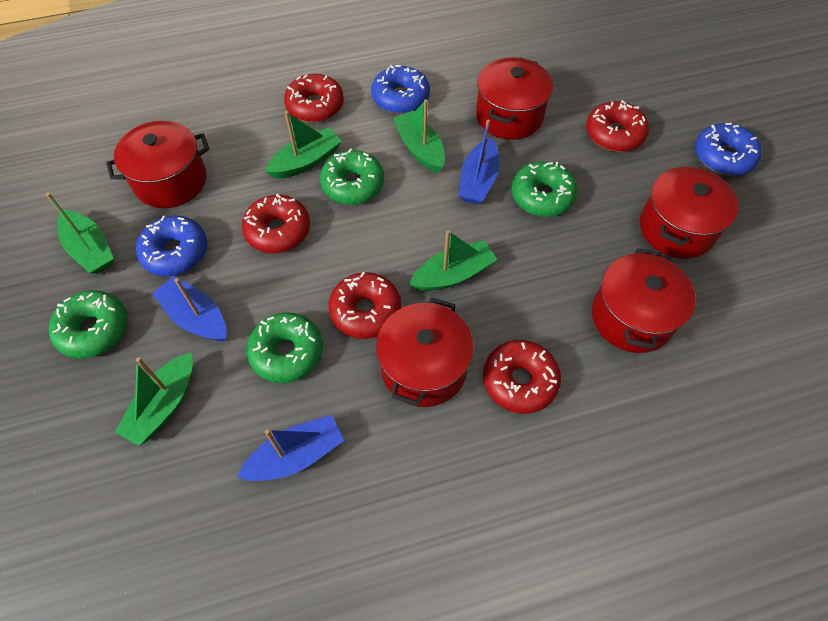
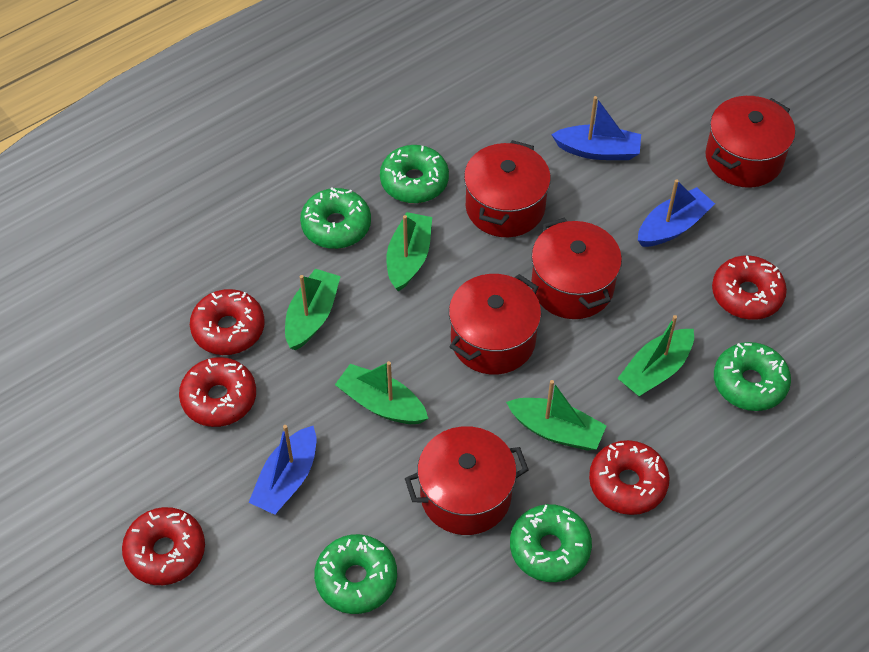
blue donut: 3 -> 0
green donut: 4 -> 5

